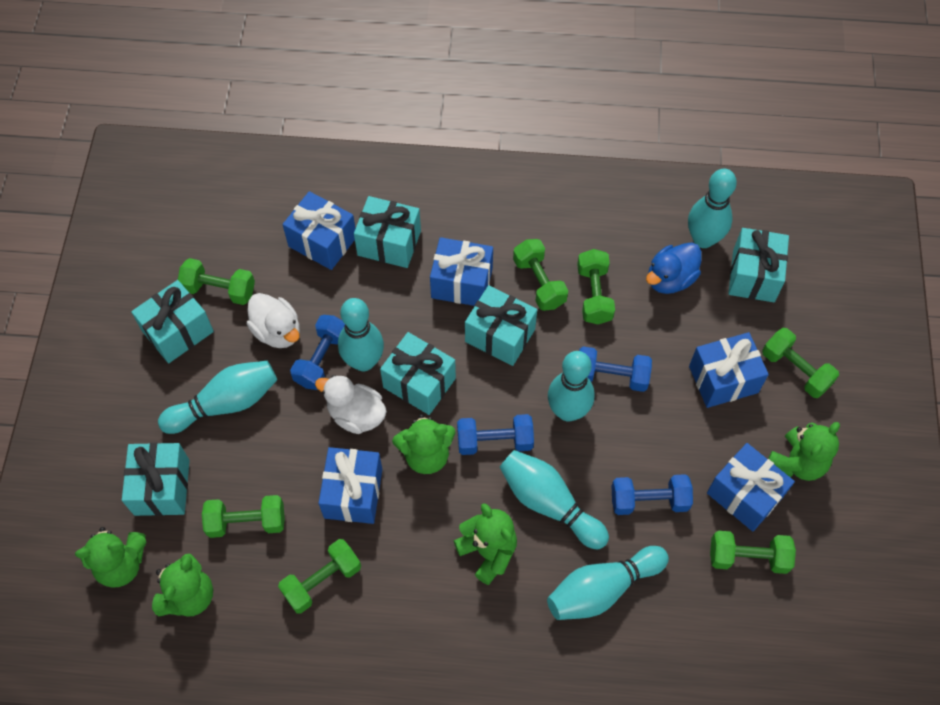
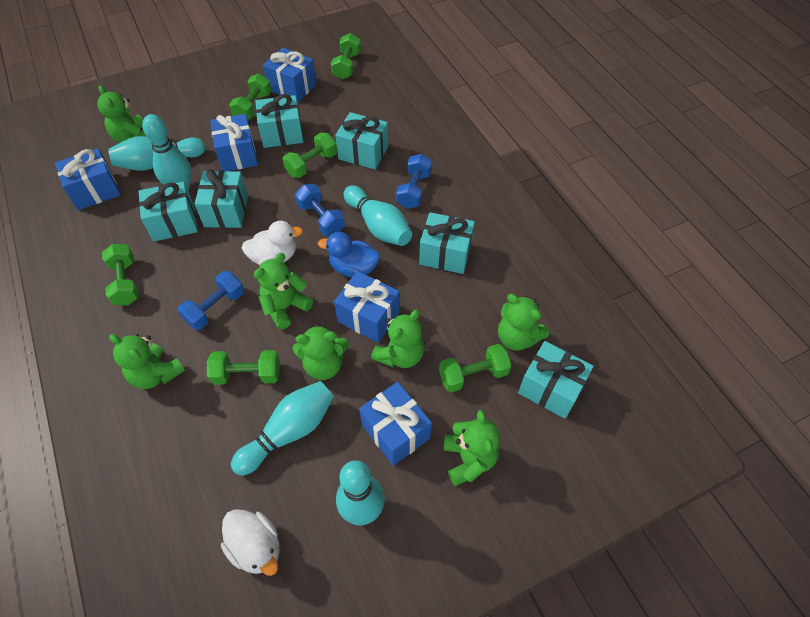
blue dumbbell: 4 -> 3
green dumbbell: 7 -> 6
green teddy bear: 5 -> 7
turquoise bowling pin: 6 -> 5

